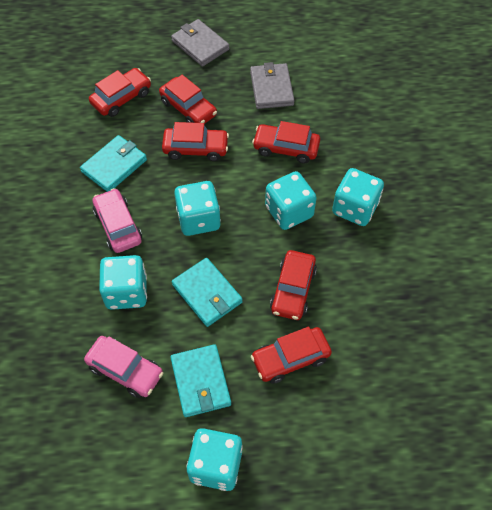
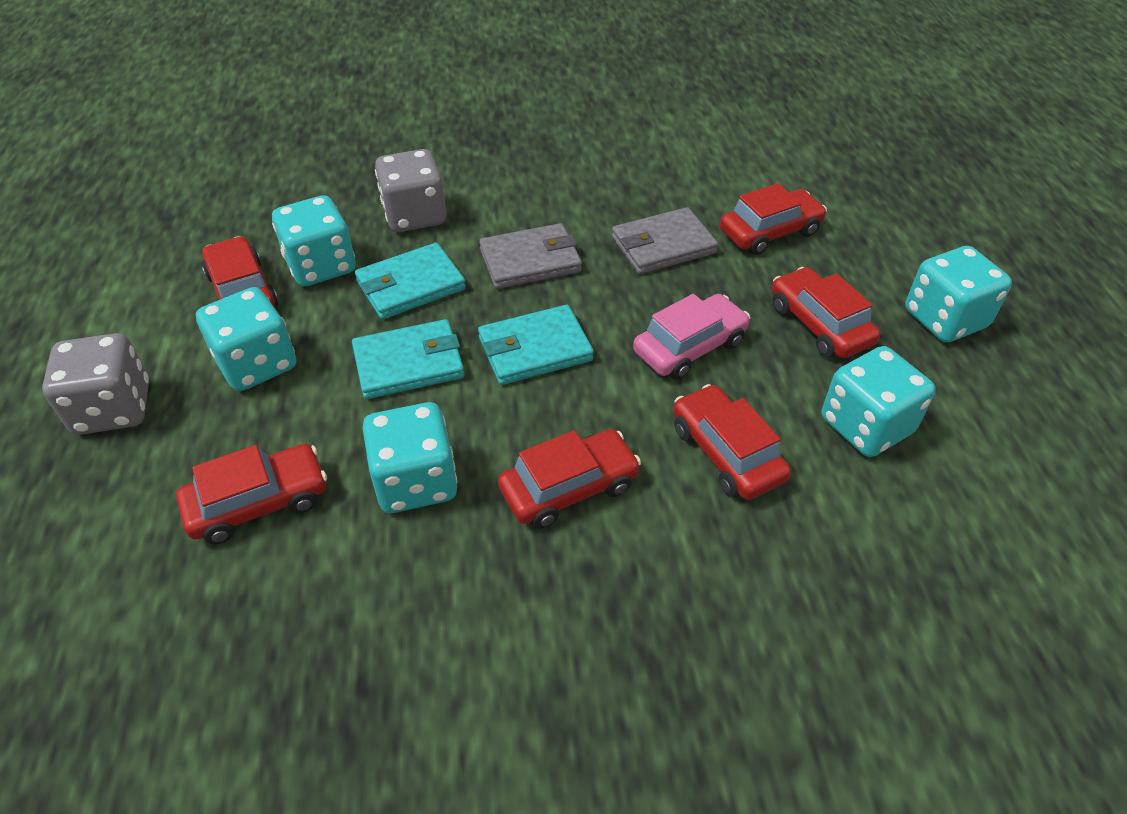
grey dice: 0 -> 2
pink car: 2 -> 1

